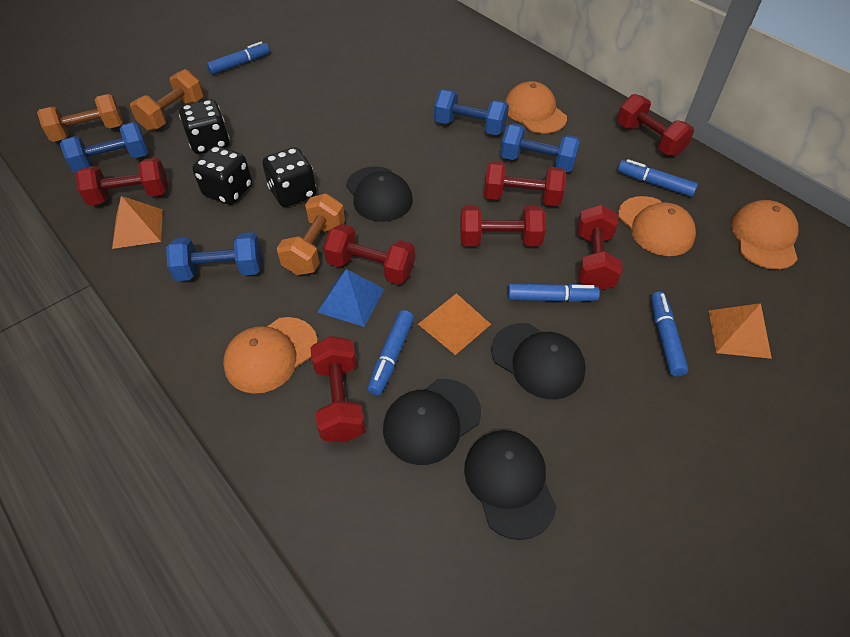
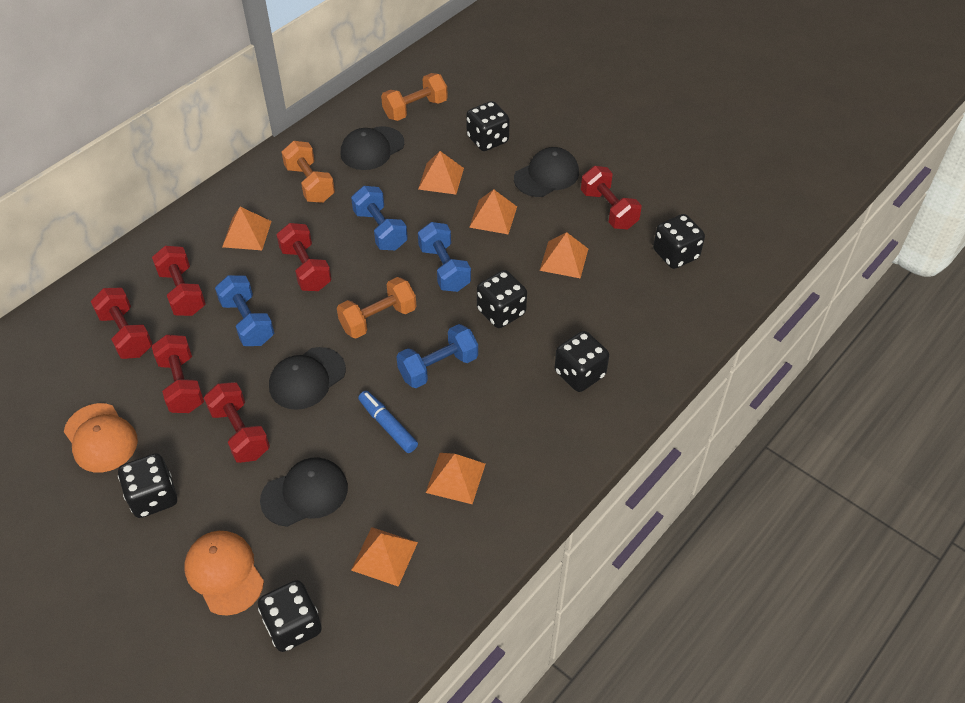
black dice: 3 -> 6
blue marker: 5 -> 1
blue pyramid: 1 -> 0
orange cap: 4 -> 2
orange pyramid: 3 -> 6
red dumbbell: 7 -> 6

